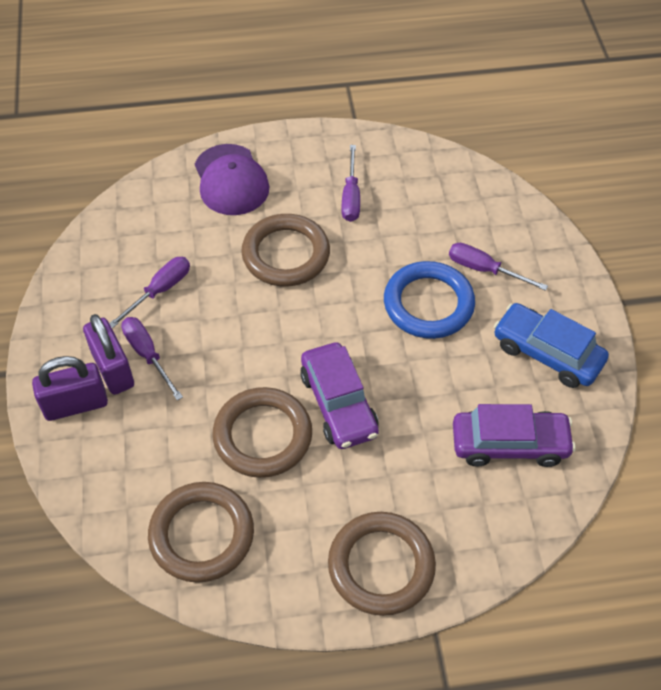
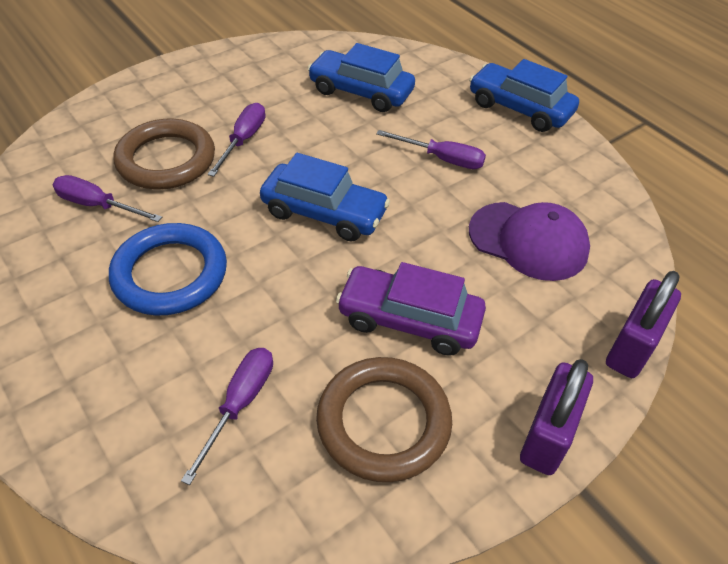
blue car: 1 -> 3
brown ring: 4 -> 2
purple car: 2 -> 1

